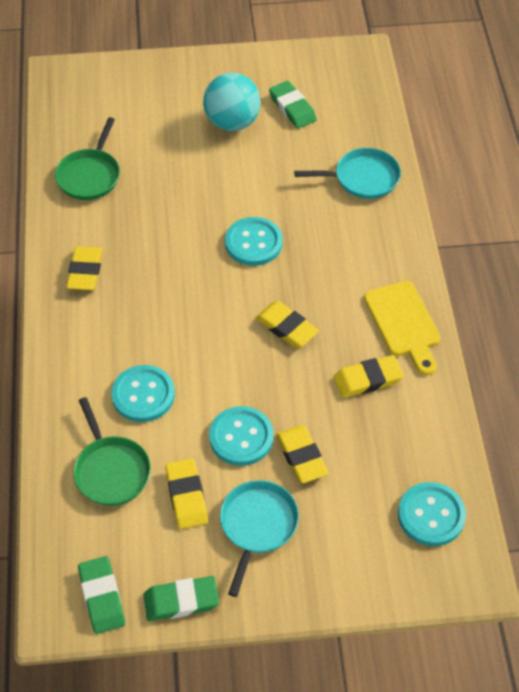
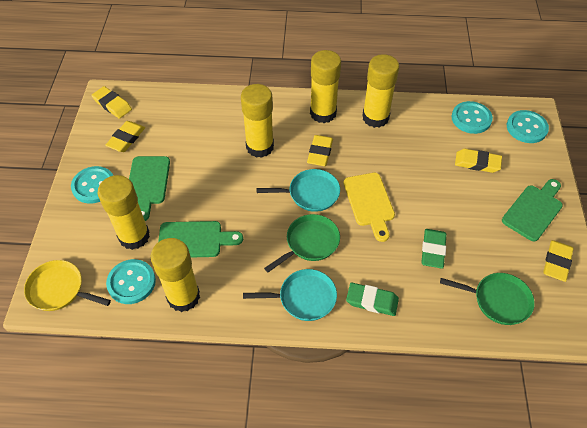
green cutting board: 0 -> 3
green eraser: 3 -> 2
turquoise ball: 1 -> 0
yellow glue stick: 0 -> 5
yellow pan: 0 -> 1

